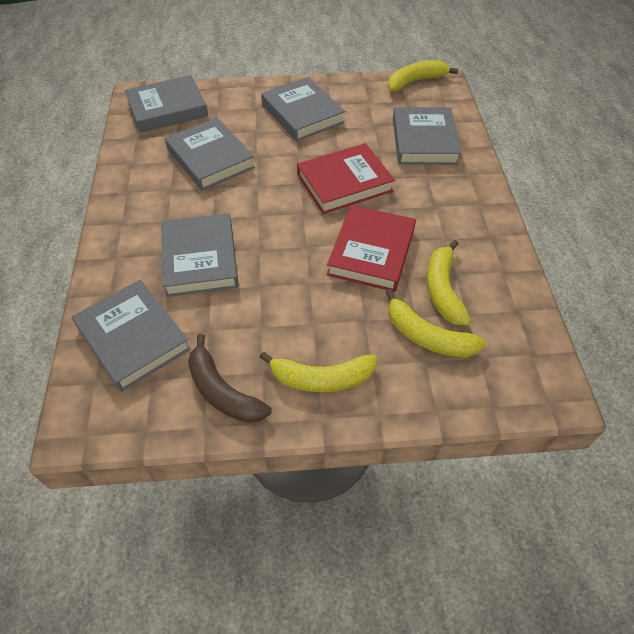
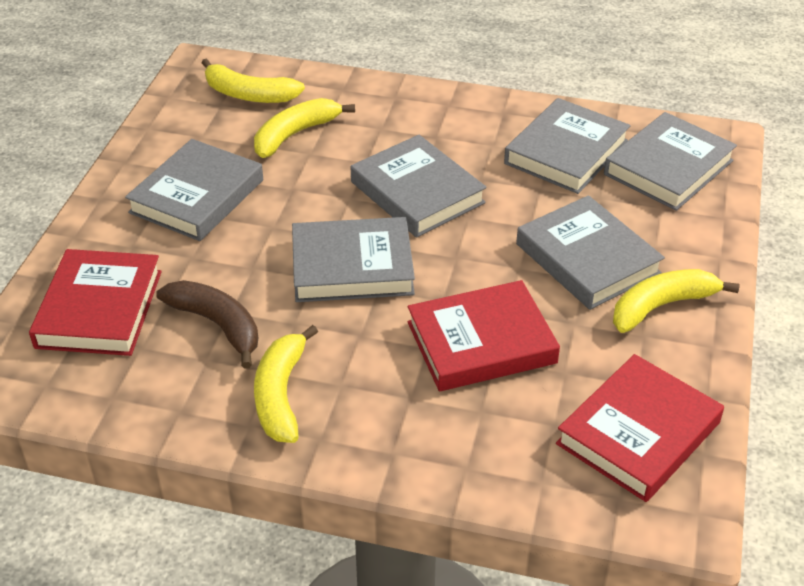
red book: 2 -> 3

